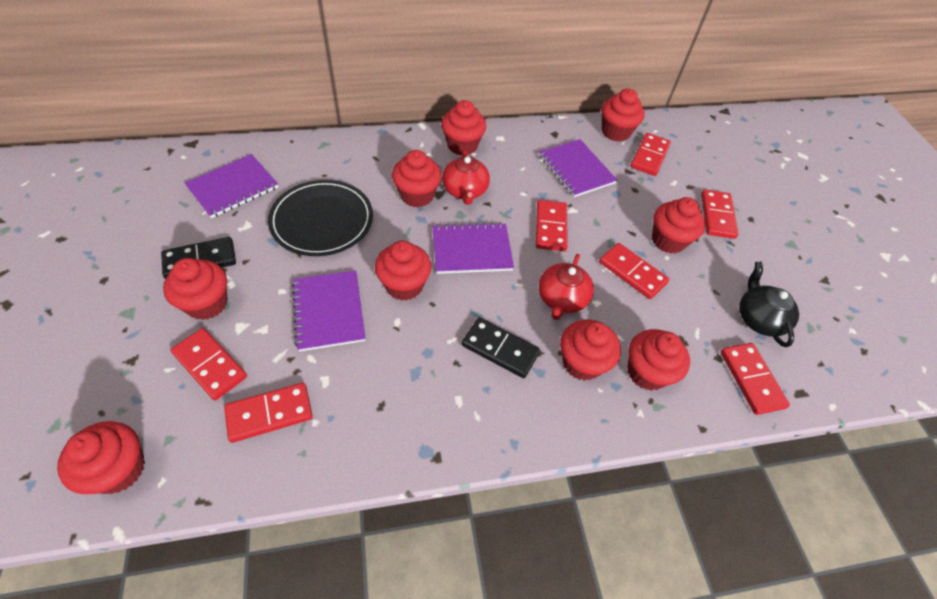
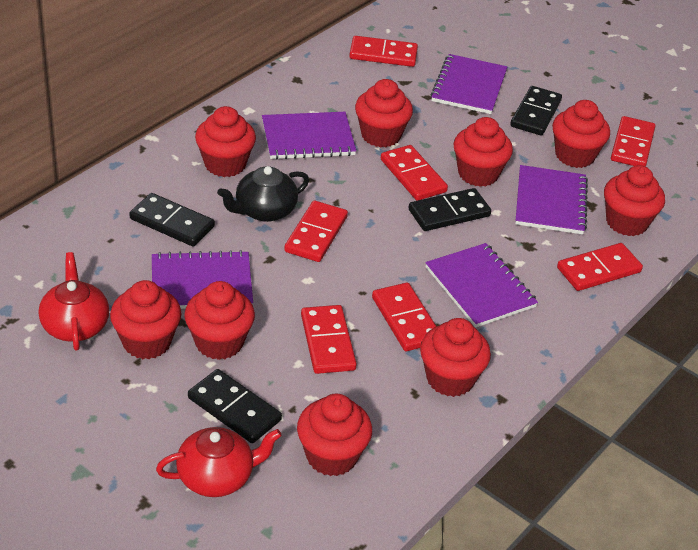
black domino: 2 -> 4
black plate: 1 -> 0
purple notebook: 4 -> 5

